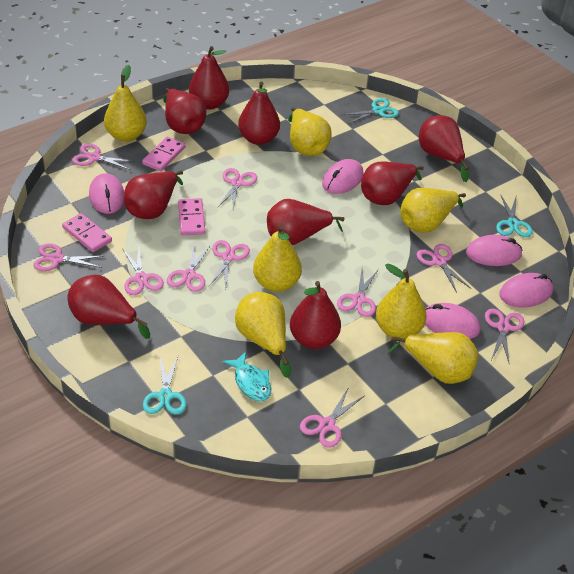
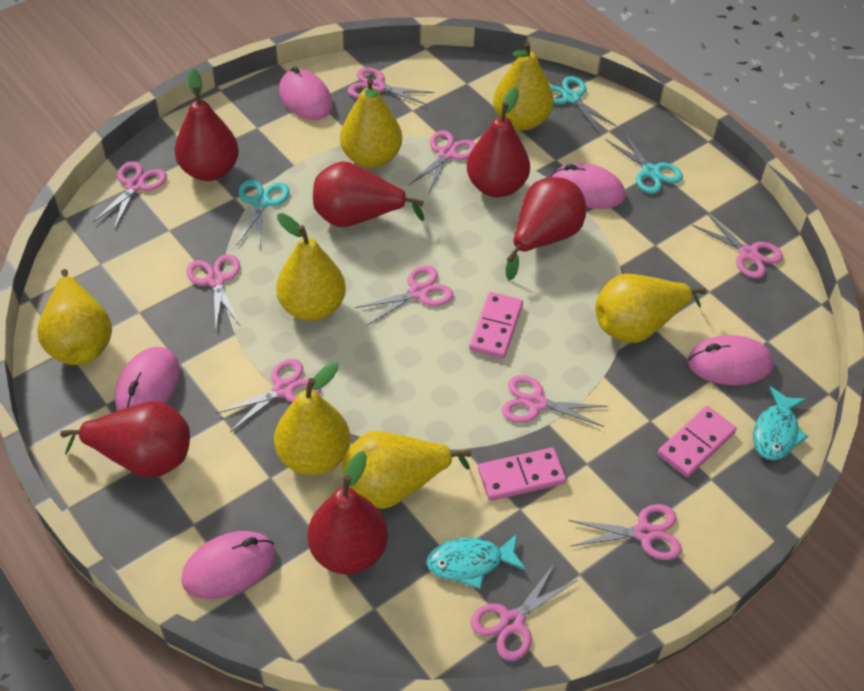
red pear: 9 -> 6
turquoise fish: 1 -> 2

